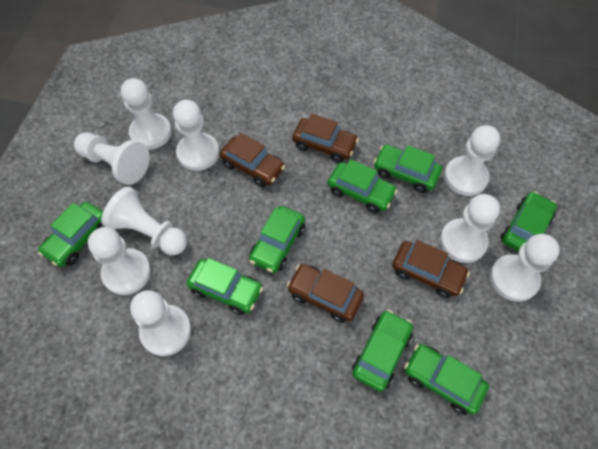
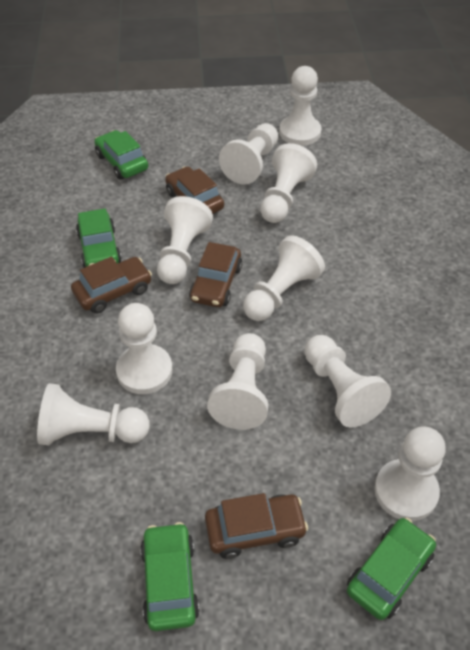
green car: 8 -> 4
white pawn: 9 -> 10

